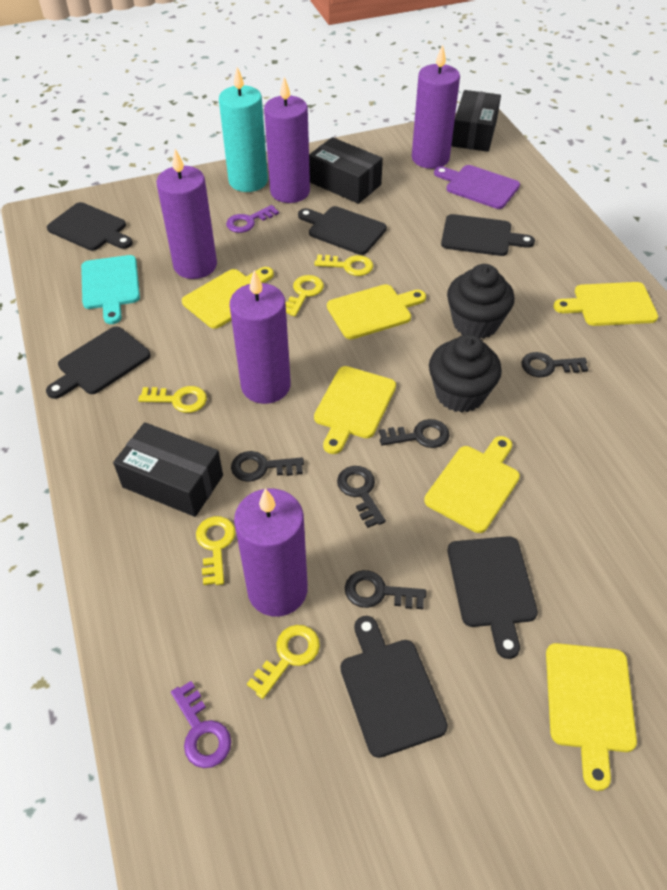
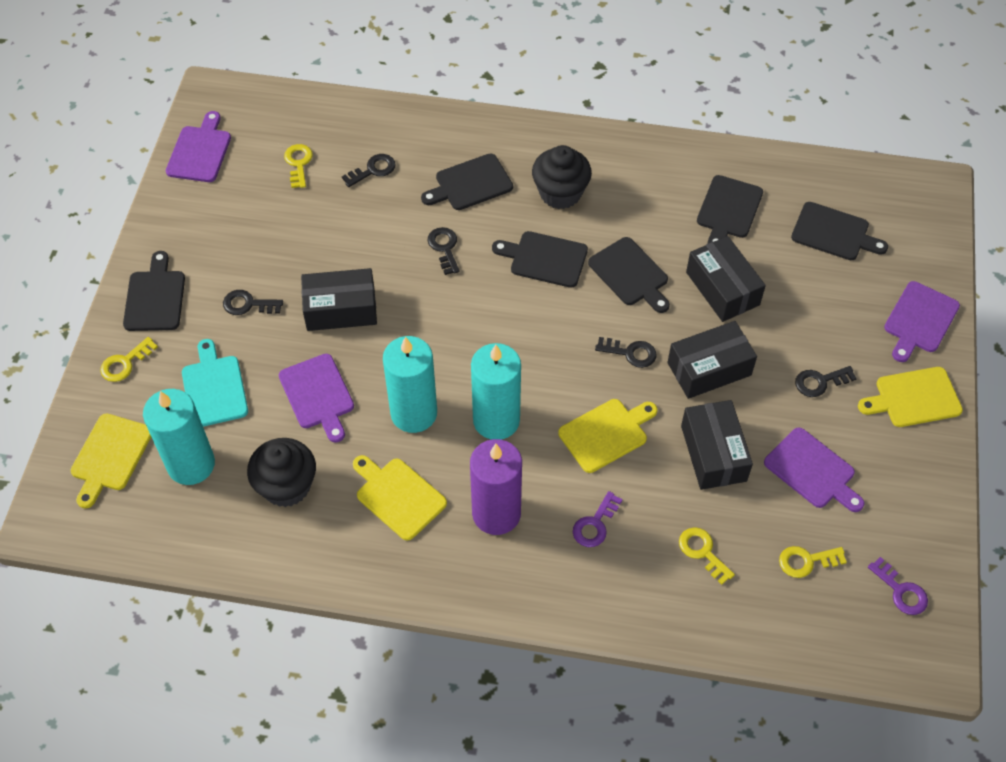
black box: 3 -> 4
purple candle: 5 -> 1
purple cutting board: 1 -> 4
turquoise candle: 1 -> 3
yellow cutting board: 6 -> 4
yellow key: 5 -> 4

